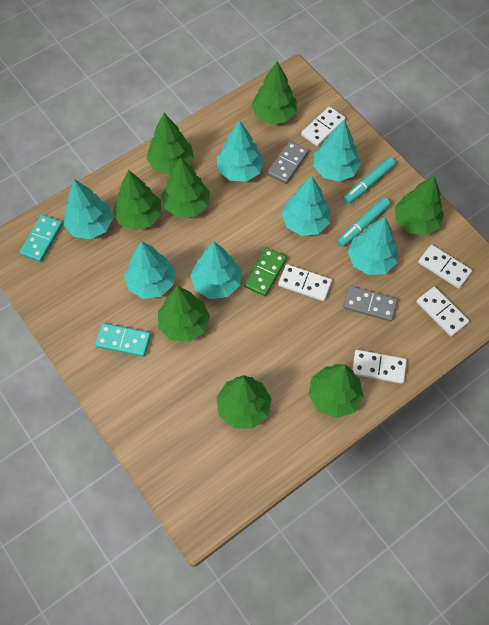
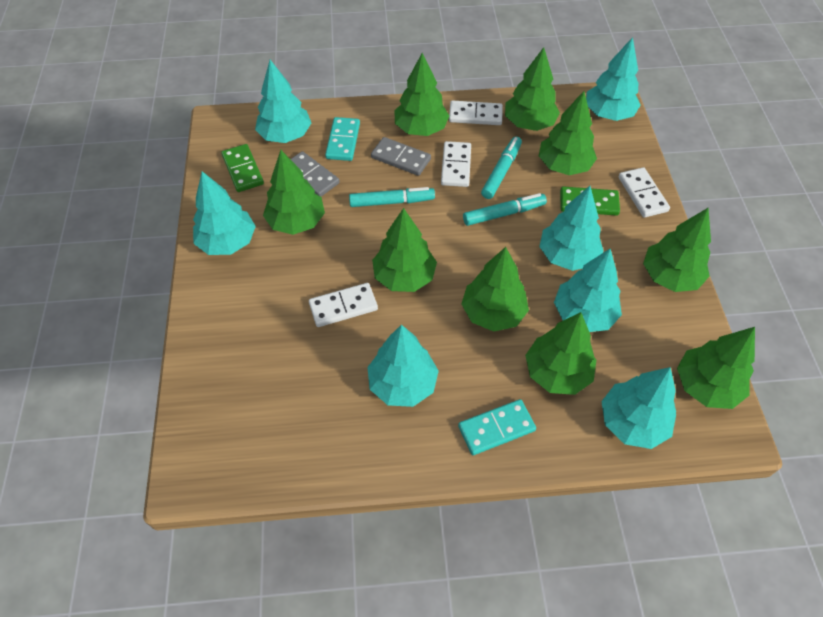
green domino: 1 -> 2
green tree: 8 -> 9
turquoise marker: 2 -> 3
white domino: 5 -> 4

